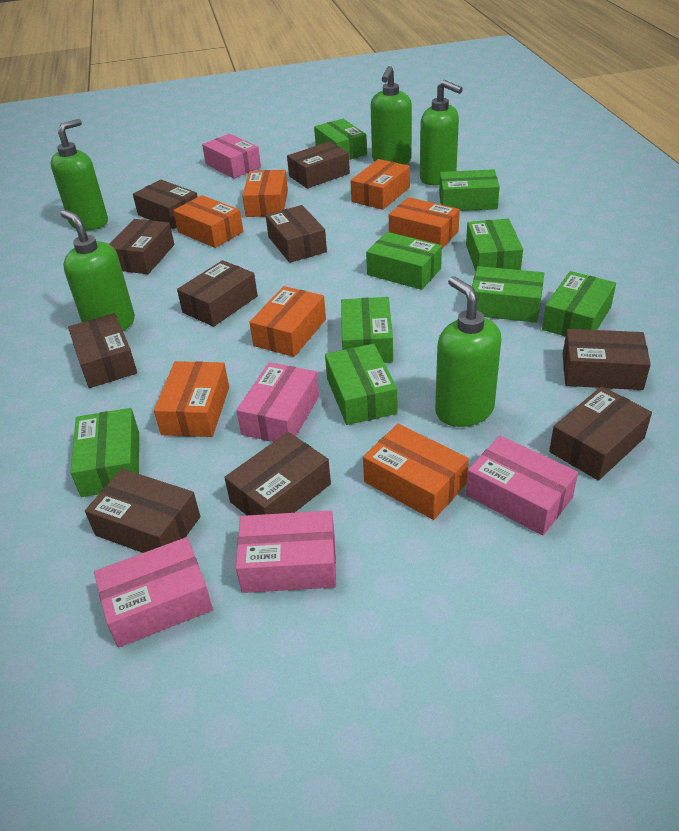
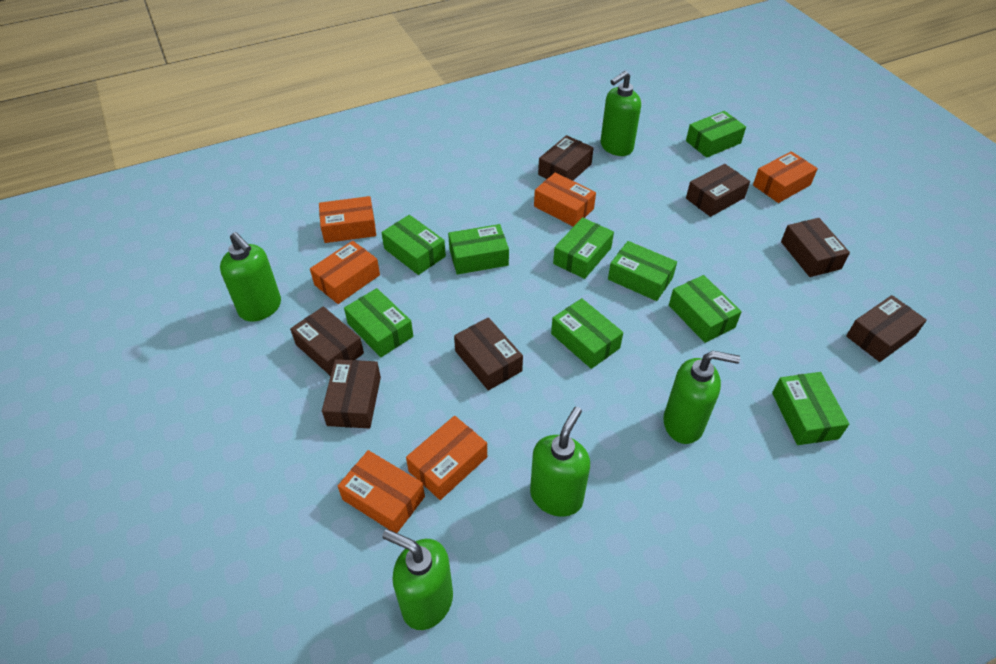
brown box: 10 -> 7
orange box: 7 -> 6
pink box: 5 -> 0

